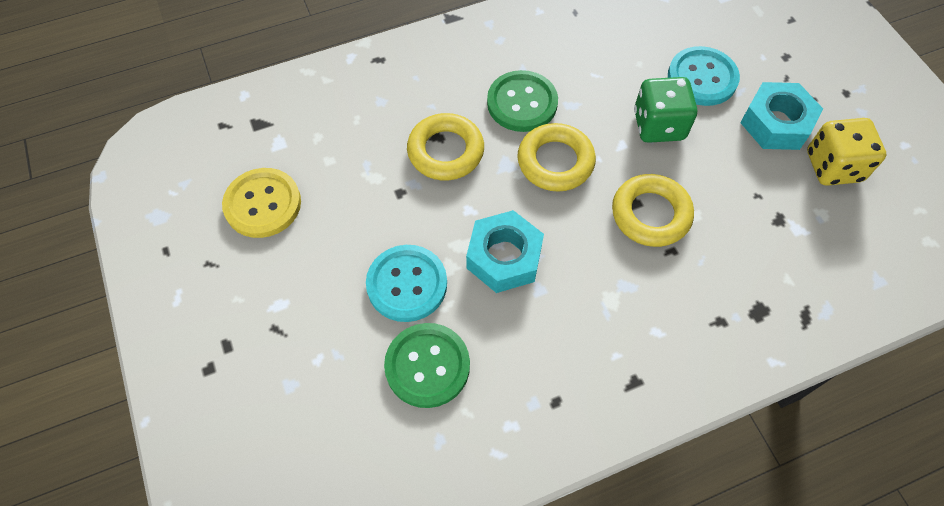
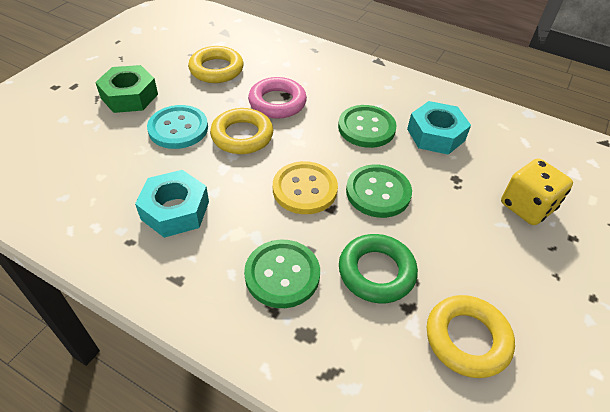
green button: 2 -> 3
green dice: 1 -> 0
green nut: 0 -> 1
green ring: 0 -> 1
pink ring: 0 -> 1
turquoise button: 2 -> 1

